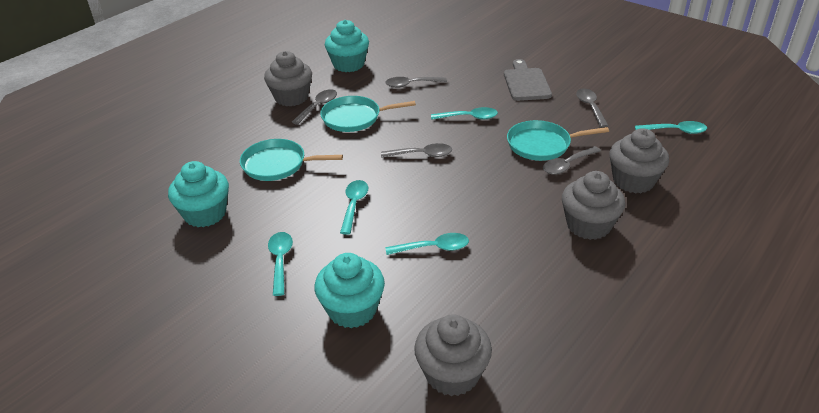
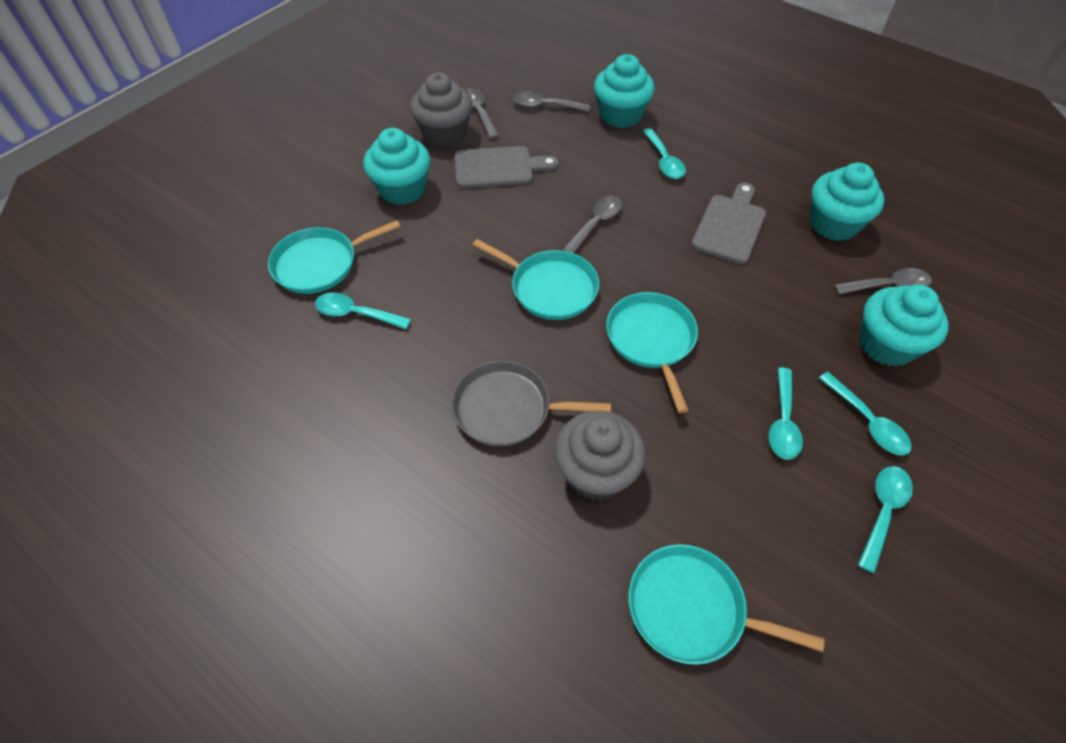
grey cupcake: 4 -> 2
grey cutting board: 1 -> 2
grey pan: 0 -> 1
grey spoon: 5 -> 4
turquoise cupcake: 3 -> 4
turquoise pan: 3 -> 4

